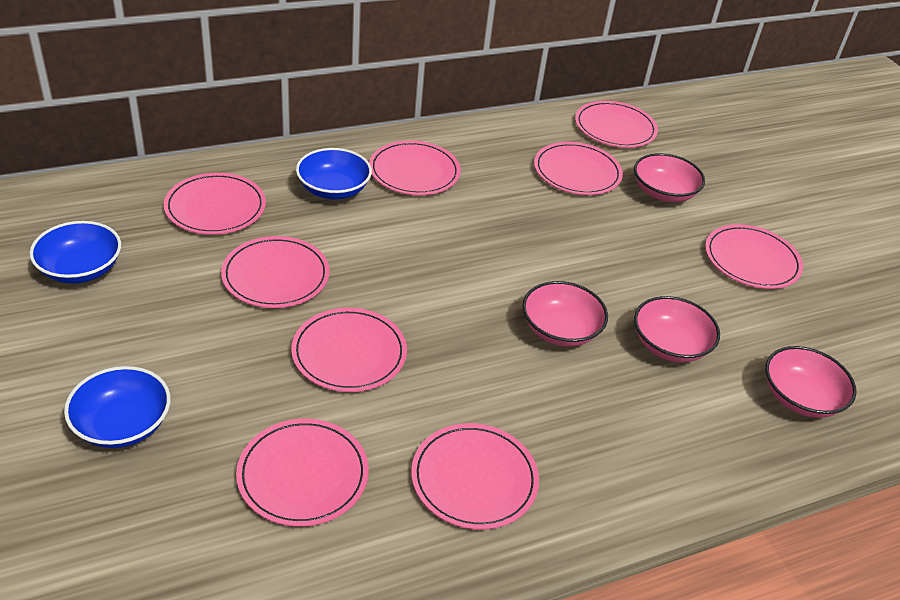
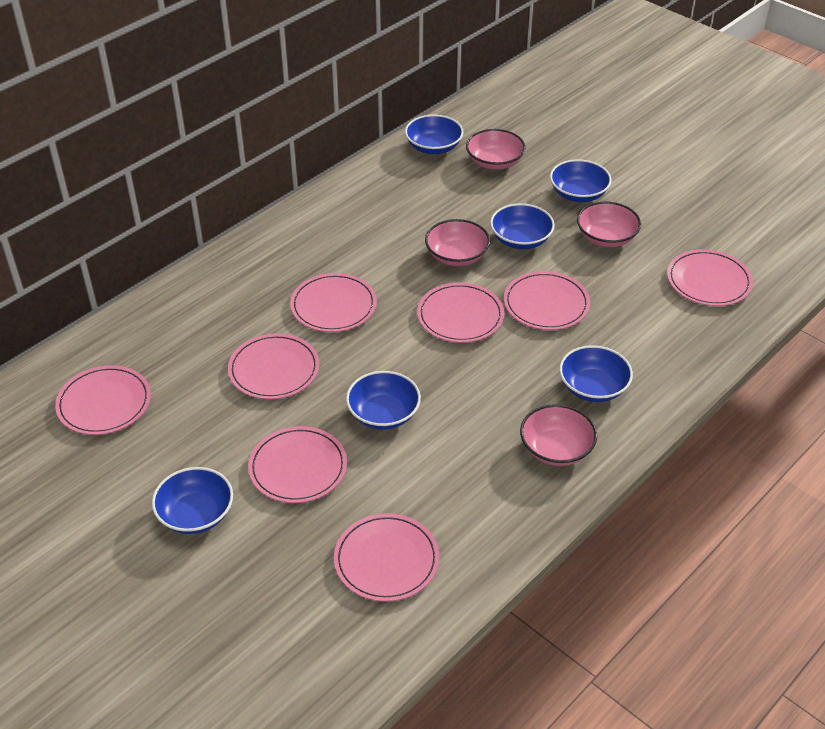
blue bowl: 3 -> 6
pink plate: 9 -> 8

